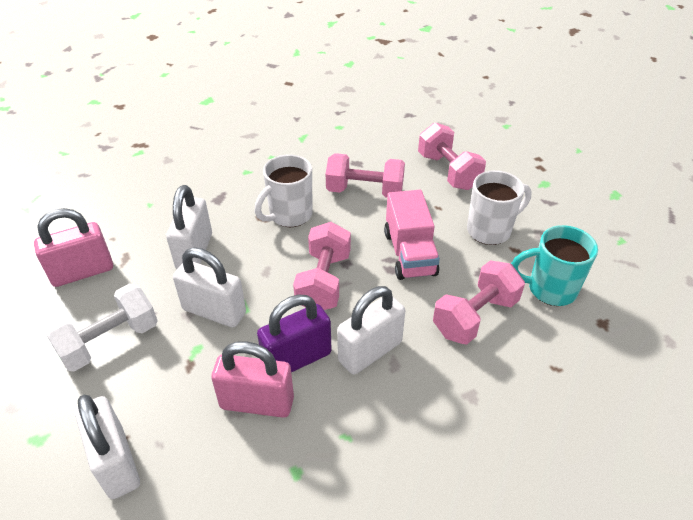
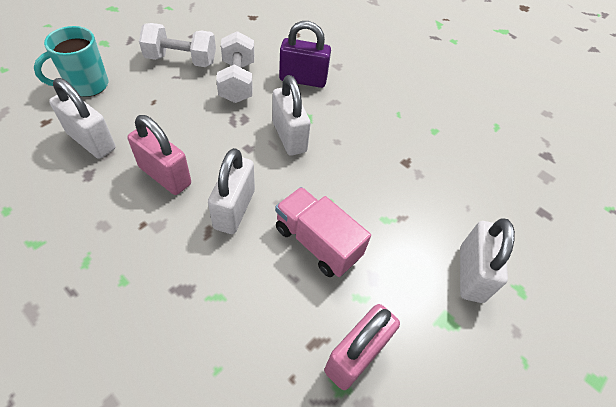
pink dumbbell: 4 -> 0
white dumbbell: 1 -> 2
white mug: 2 -> 0

